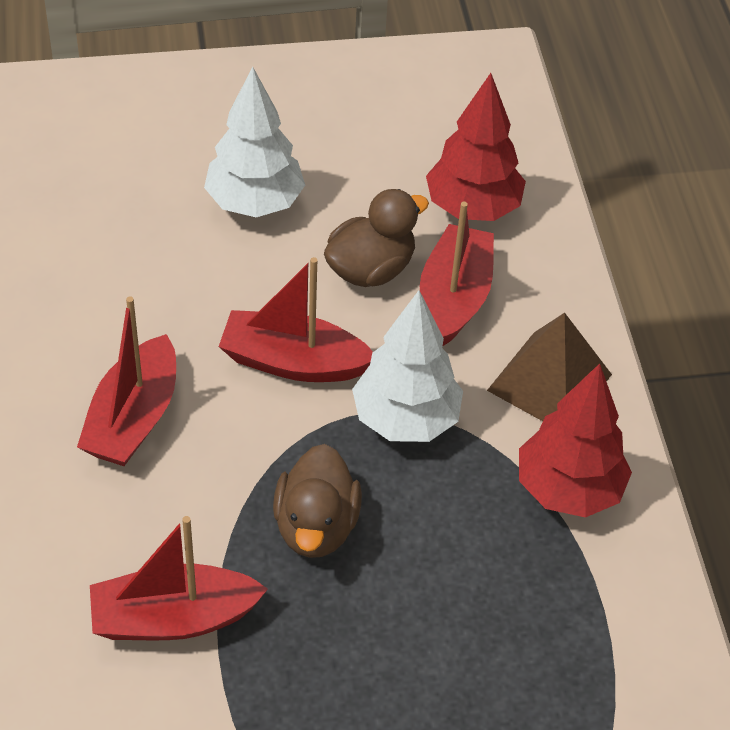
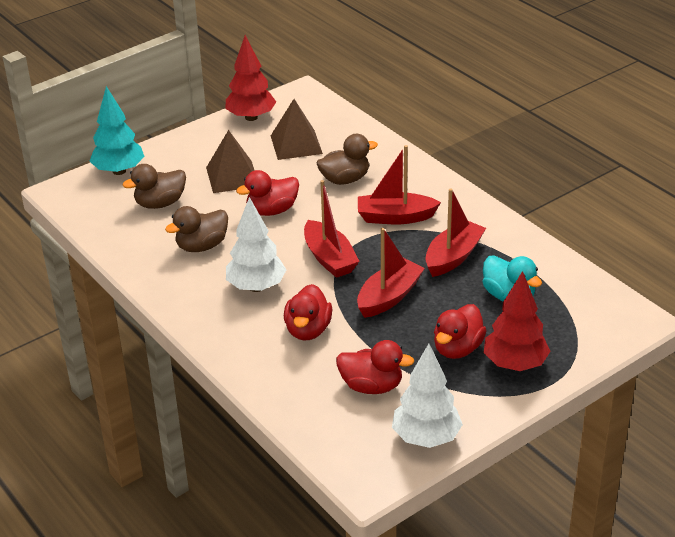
brown duck: 2 -> 3
brown pyramid: 1 -> 2
red duck: 0 -> 4
turquoise duck: 0 -> 1
turquoise tree: 0 -> 1

